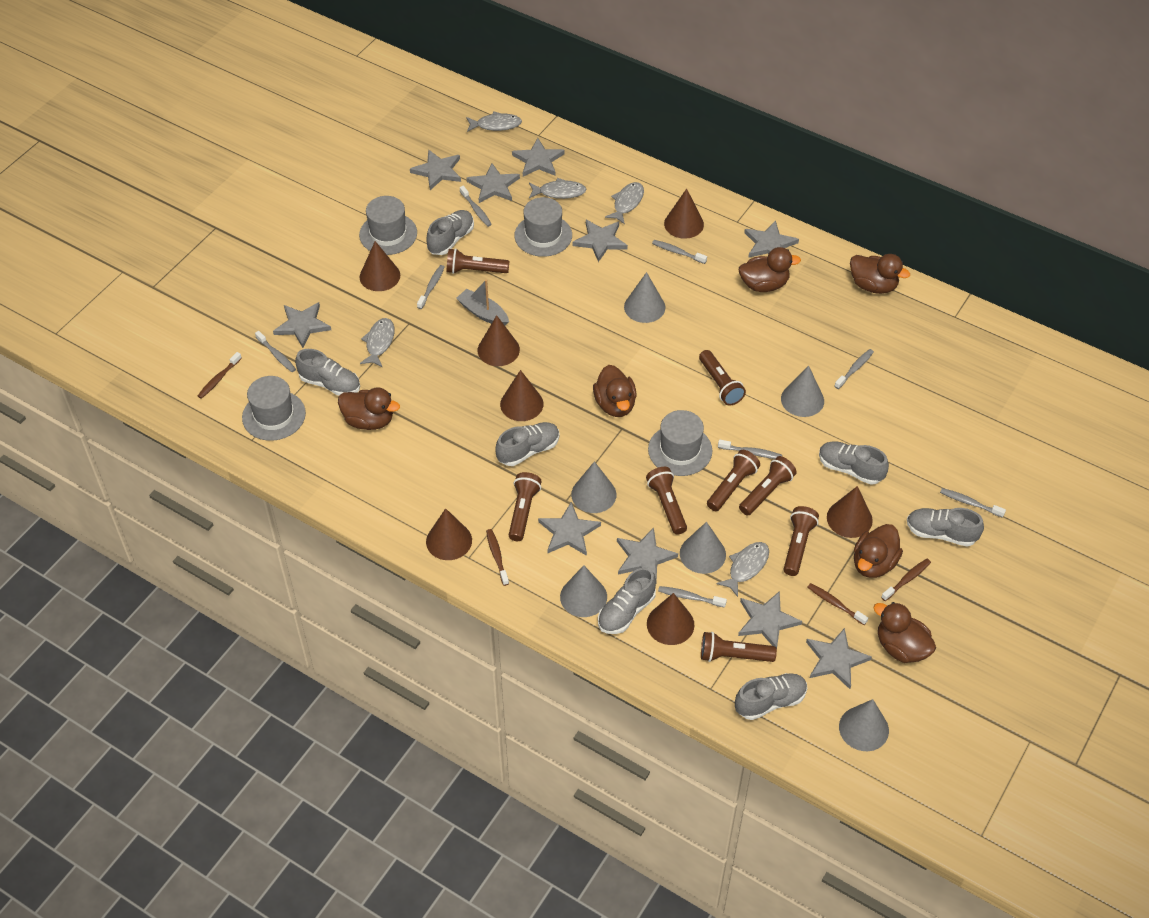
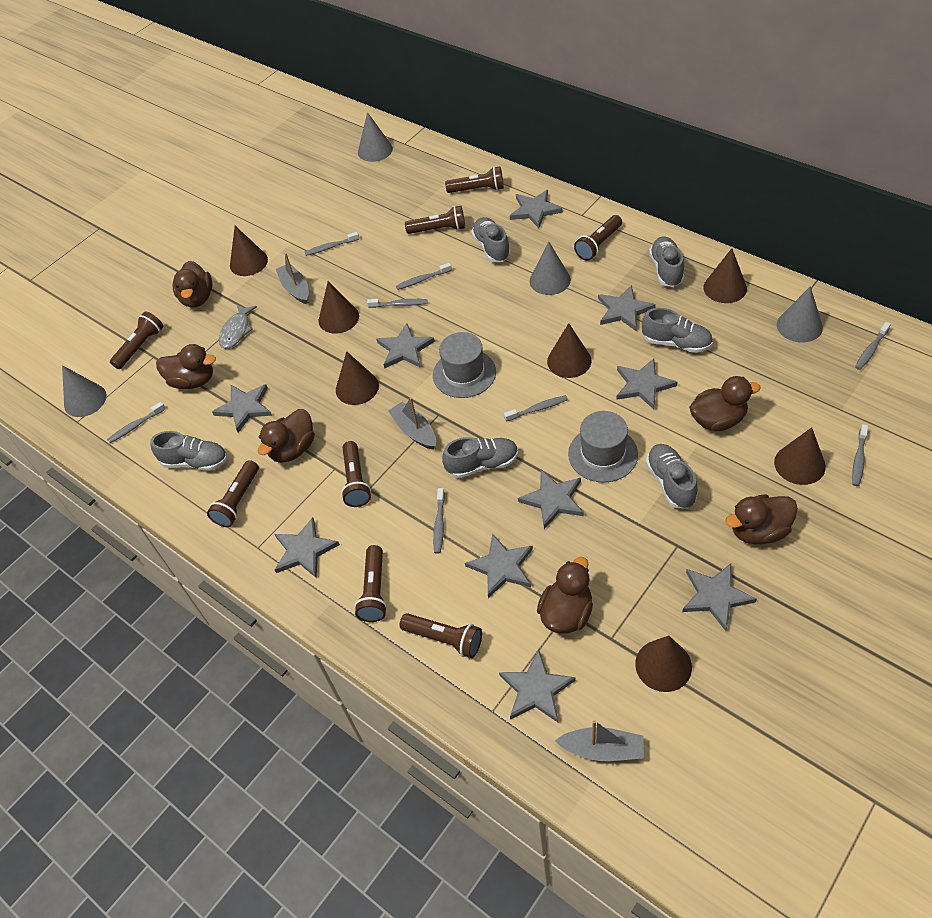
brown toothbrush: 4 -> 0
grey boat: 1 -> 3
grey cone: 6 -> 4
grey fish: 5 -> 1
grey hat: 4 -> 2
grey shoe: 7 -> 6

